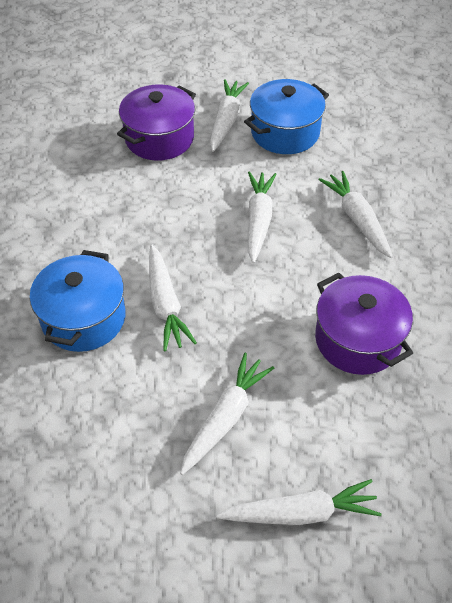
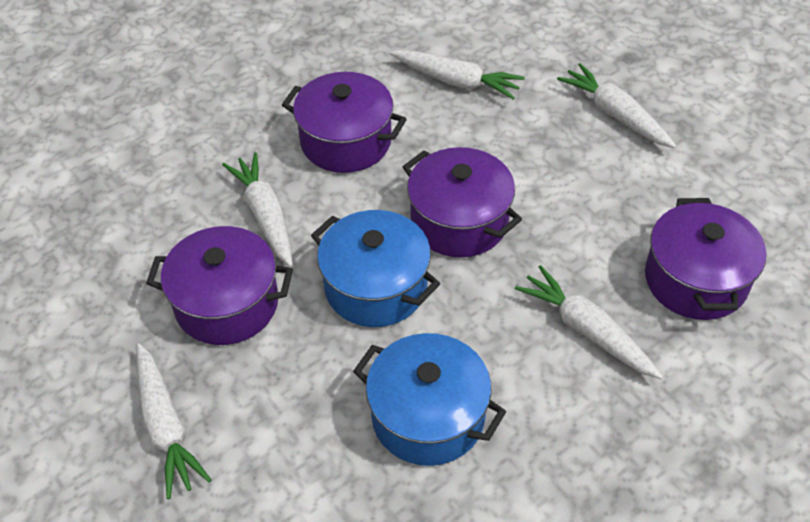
purple pot: 2 -> 4
white carrot: 6 -> 5

